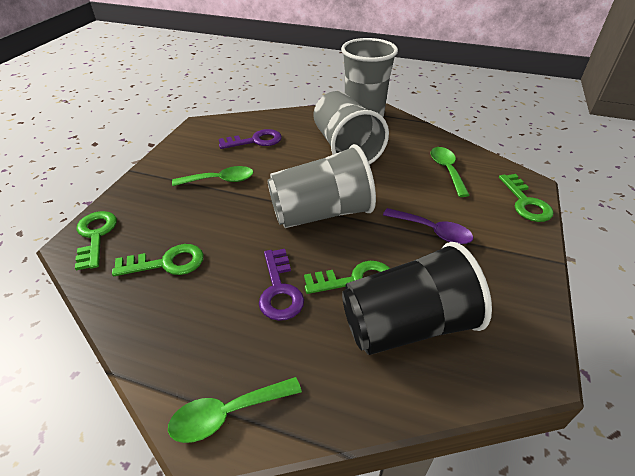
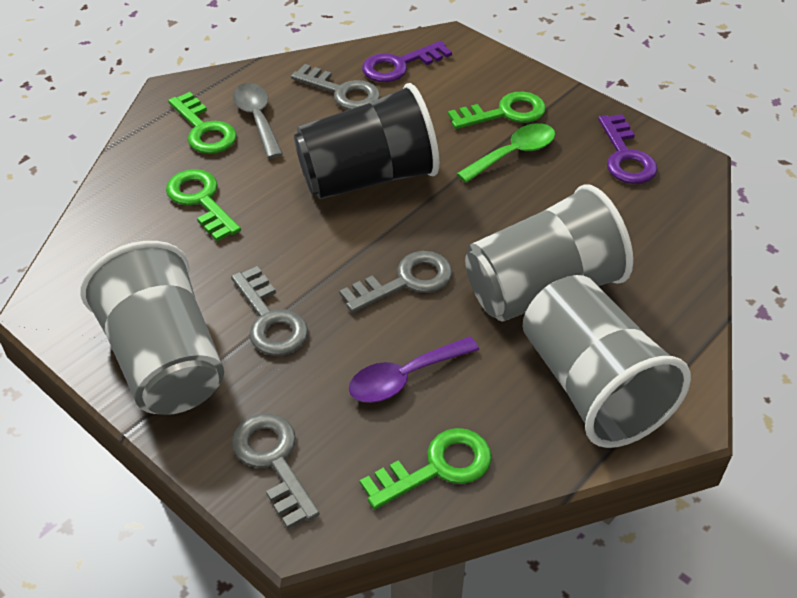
green spoon: 3 -> 1
grey key: 0 -> 4
grey spoon: 0 -> 1

